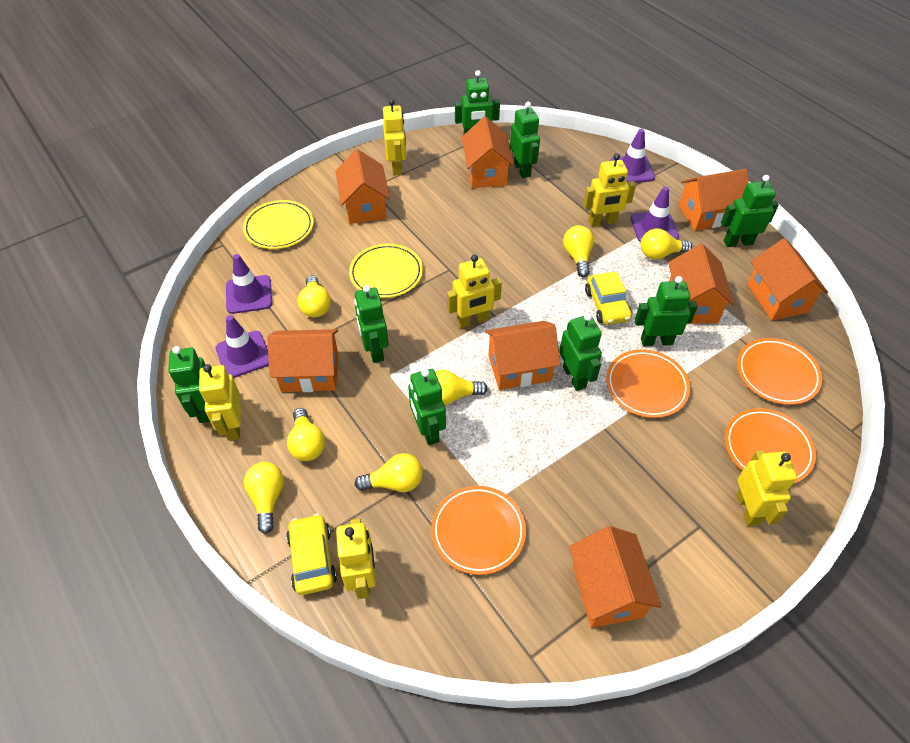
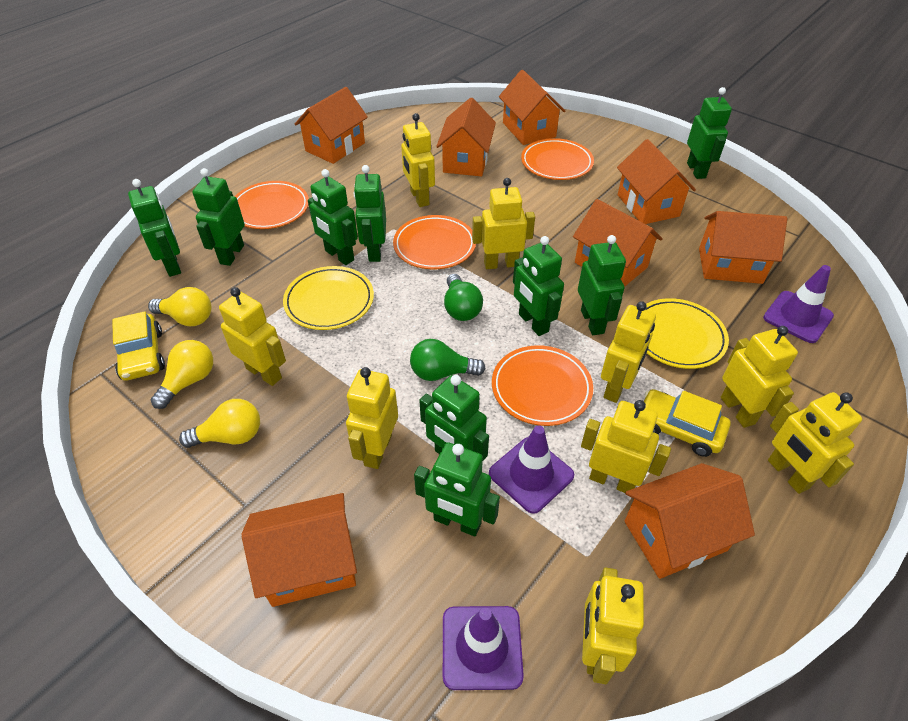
green light bulb: 0 -> 2
green robot: 8 -> 9
purple traffic cone: 4 -> 3
yellow light bulb: 7 -> 3
yellow robot: 6 -> 9

